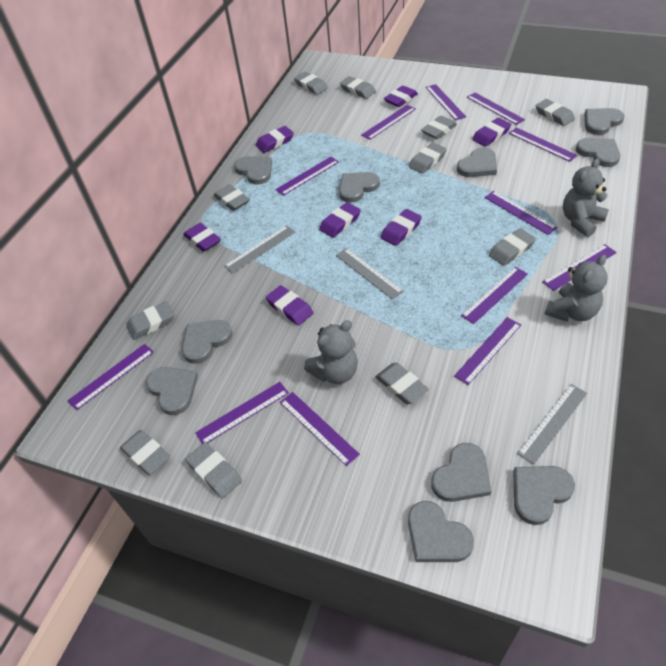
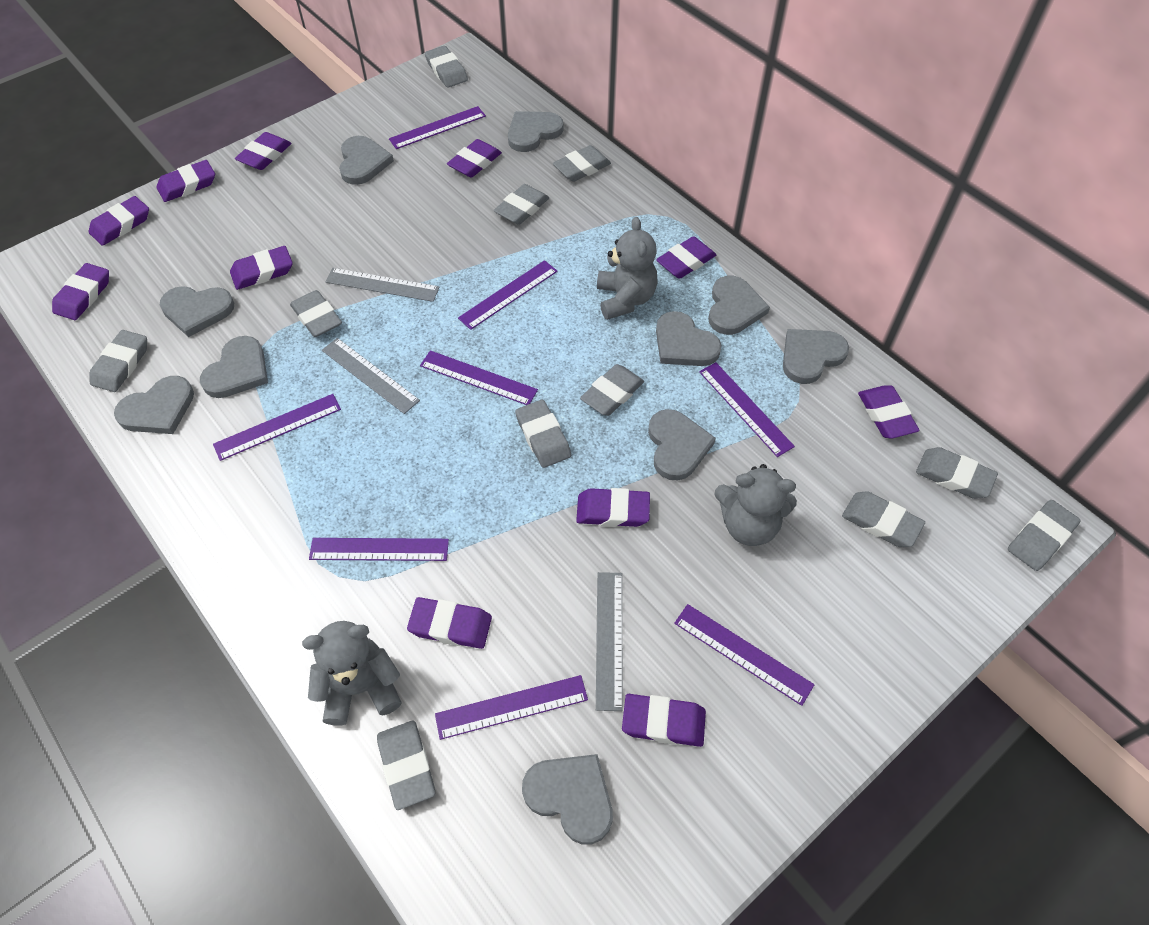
purple eraser: 7 -> 11
purple ruler: 12 -> 8

